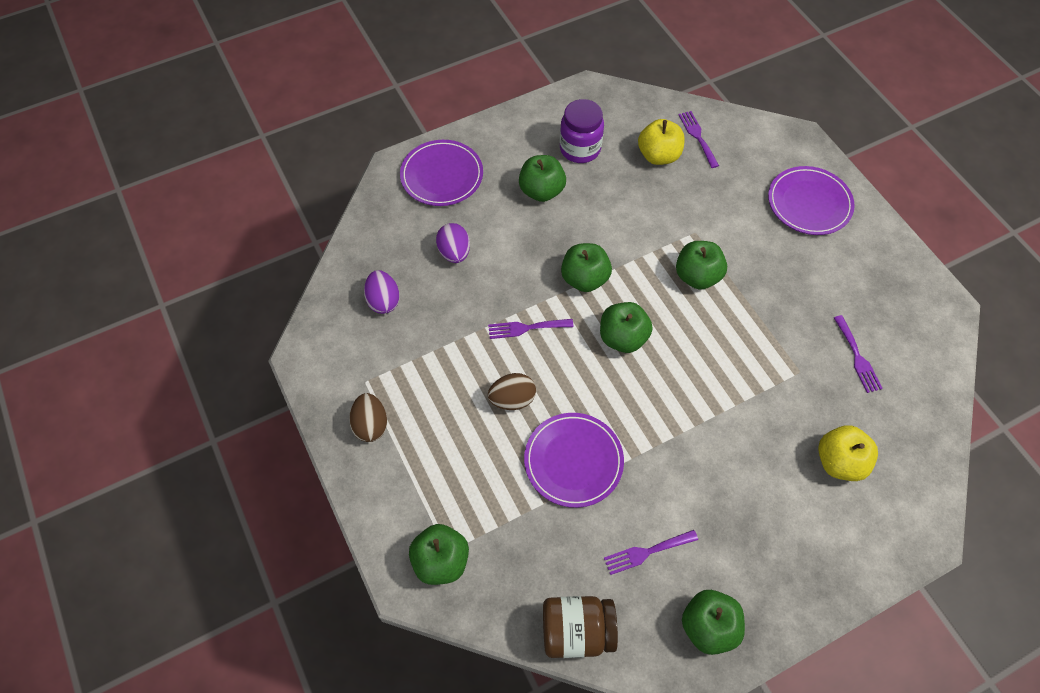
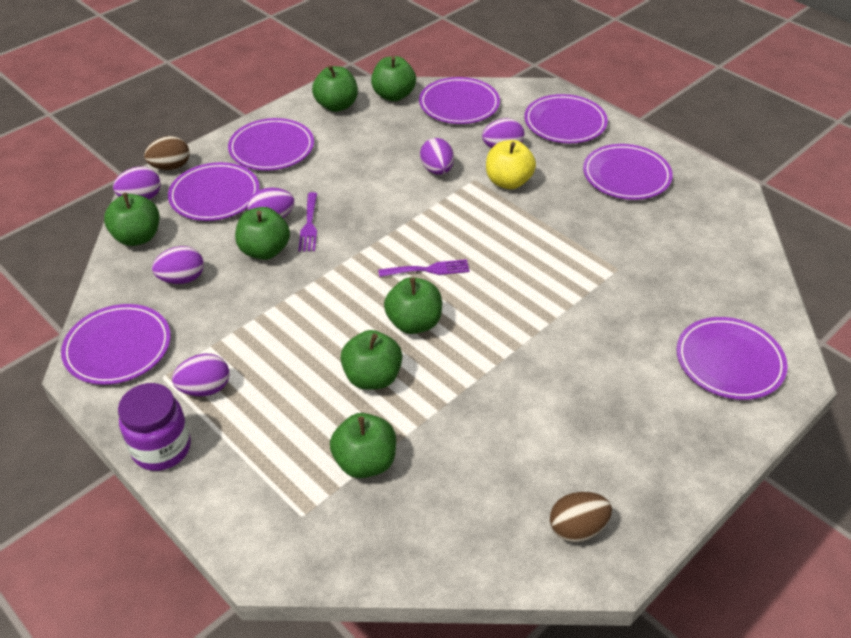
brown jar: 1 -> 0
green apple: 6 -> 7
purple egg: 2 -> 6
purple fork: 4 -> 2
purple plate: 3 -> 7
yellow apple: 2 -> 1

